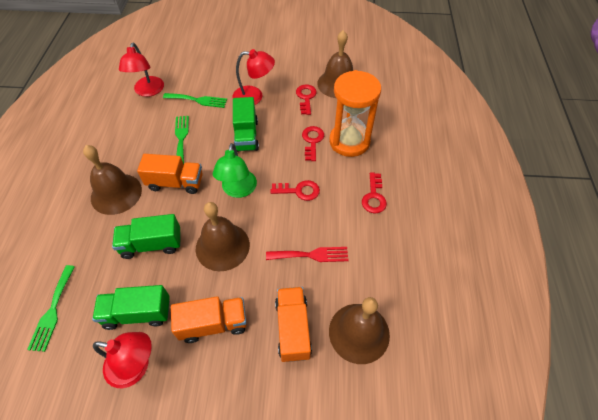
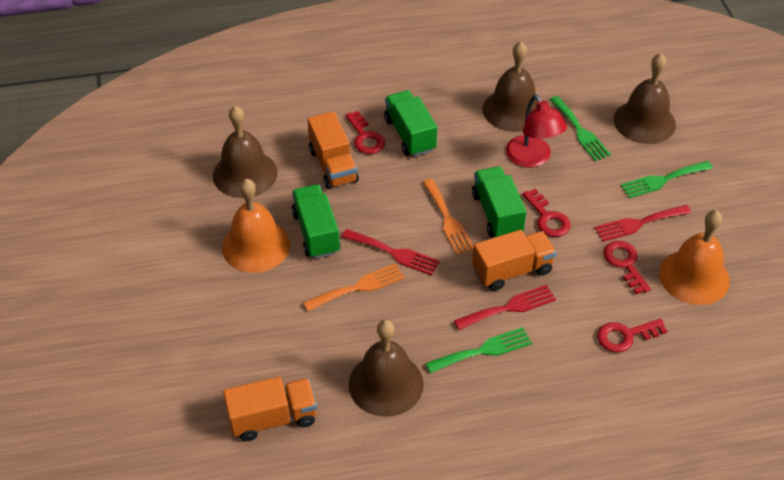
green lamp: 1 -> 0
orange bell: 0 -> 2
orange fork: 0 -> 2
orange hourglass: 1 -> 0
red fork: 1 -> 3
red lamp: 3 -> 1

